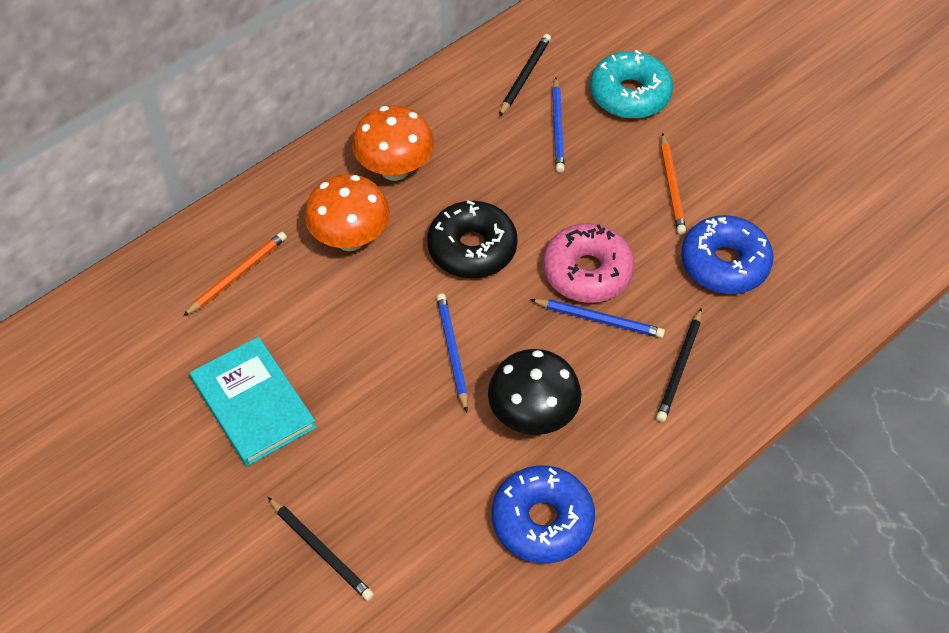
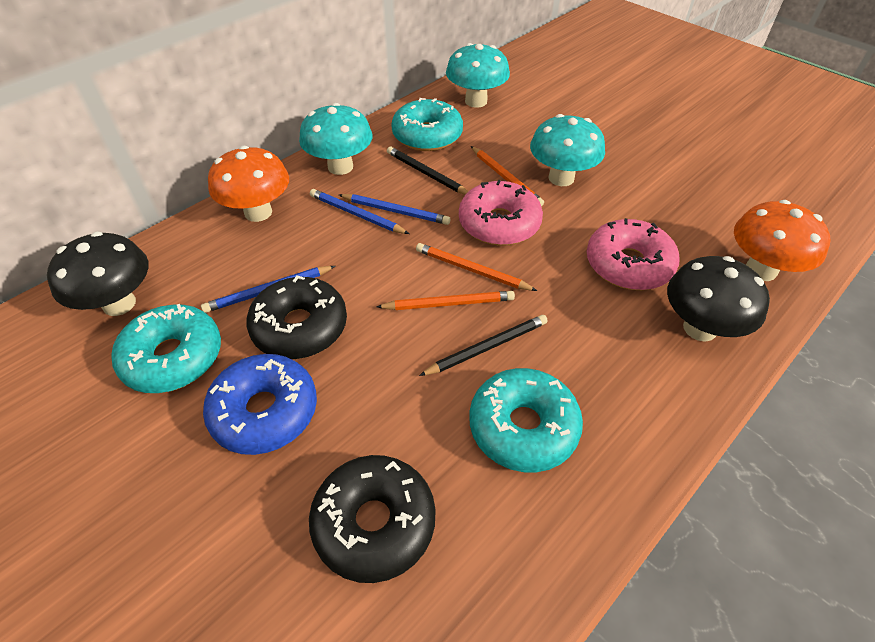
black donut: 1 -> 2
black mushroom: 1 -> 2
black pencil: 3 -> 2
blue donut: 2 -> 1
orange pencil: 2 -> 3
pink donut: 1 -> 2
turquoise book: 1 -> 0
turquoise donut: 1 -> 3
turquoise mushroom: 0 -> 3

